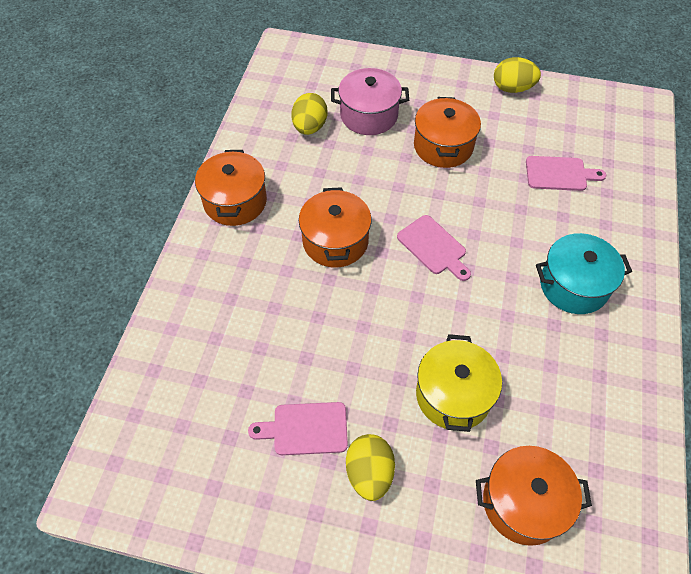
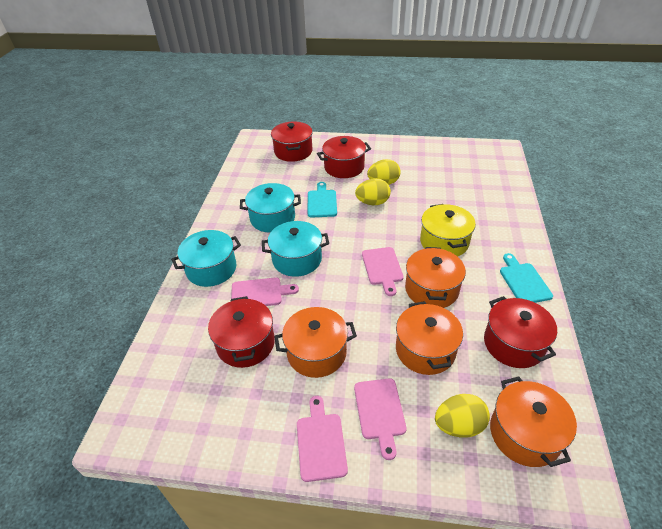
pink cutting board: 3 -> 4
pink pot: 1 -> 0
red pot: 0 -> 4
turquoise cutting board: 0 -> 2
turquoise pot: 1 -> 3

